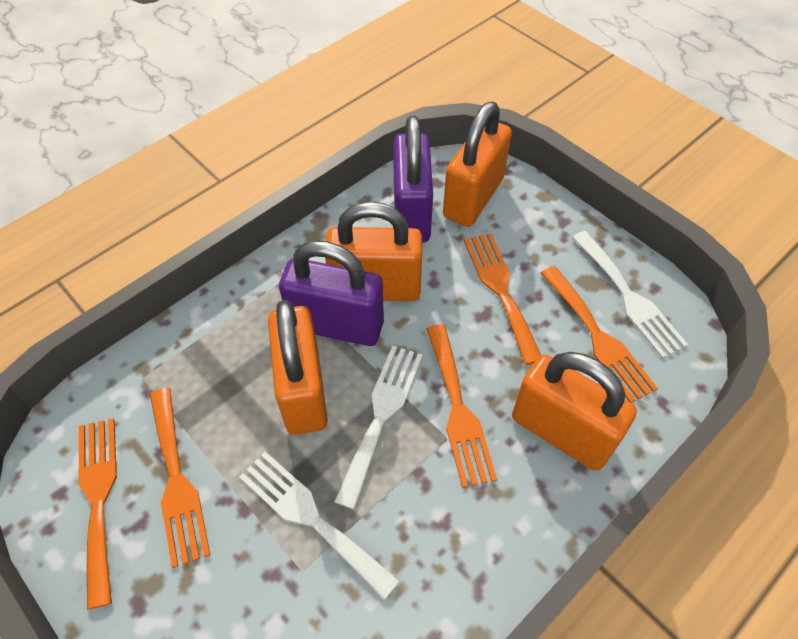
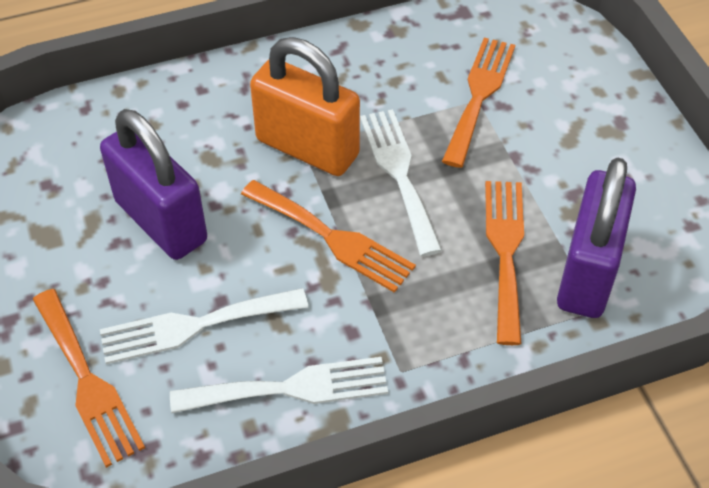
orange fork: 5 -> 4
orange padlock: 4 -> 1

